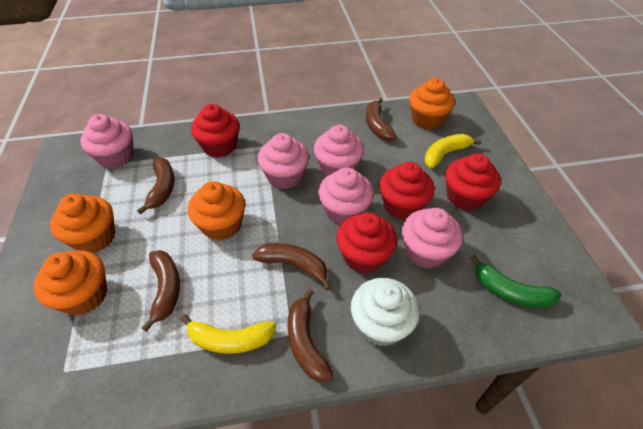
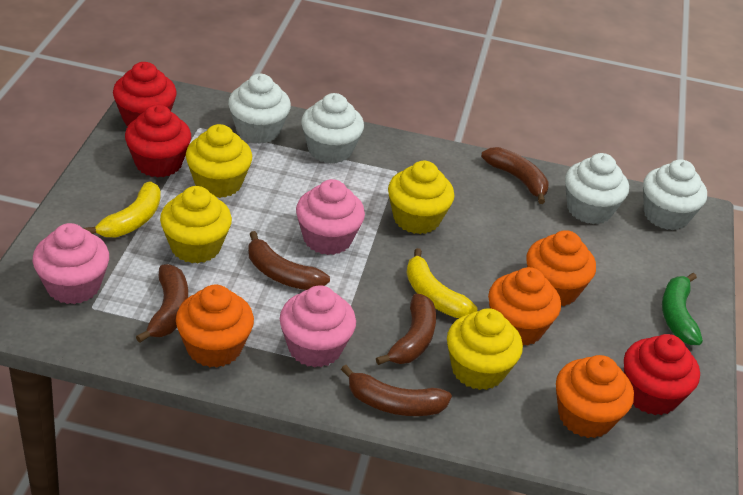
pink cupcake: 5 -> 3
red cupcake: 4 -> 3
white cupcake: 1 -> 4
yellow cupcake: 0 -> 4

